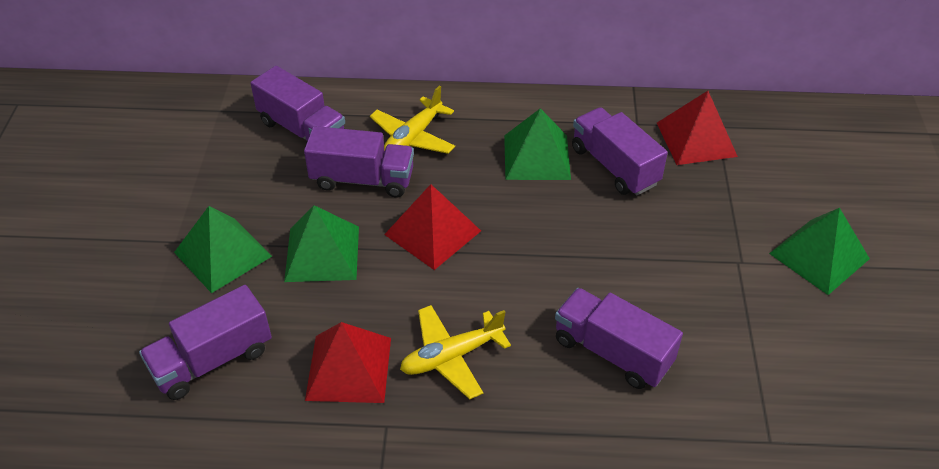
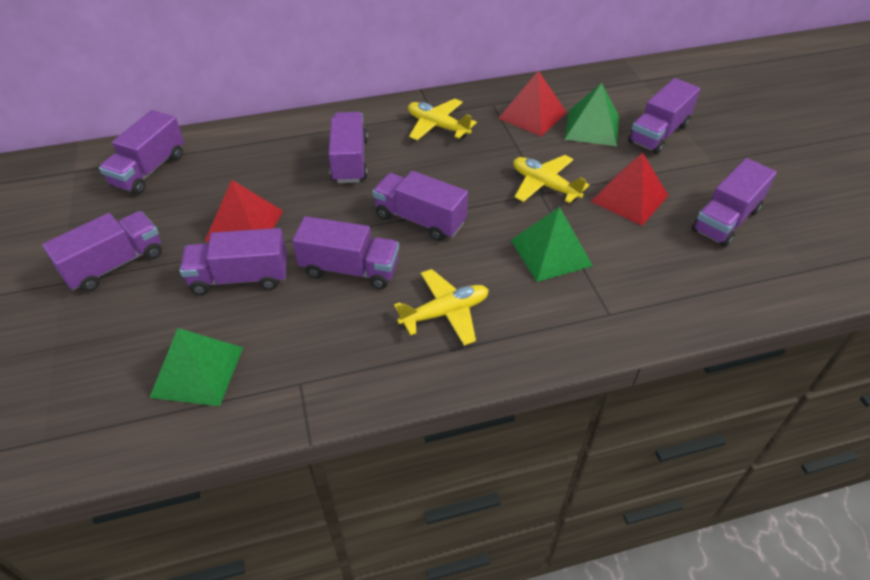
green pyramid: 4 -> 3
purple truck: 5 -> 8
yellow plane: 2 -> 3

